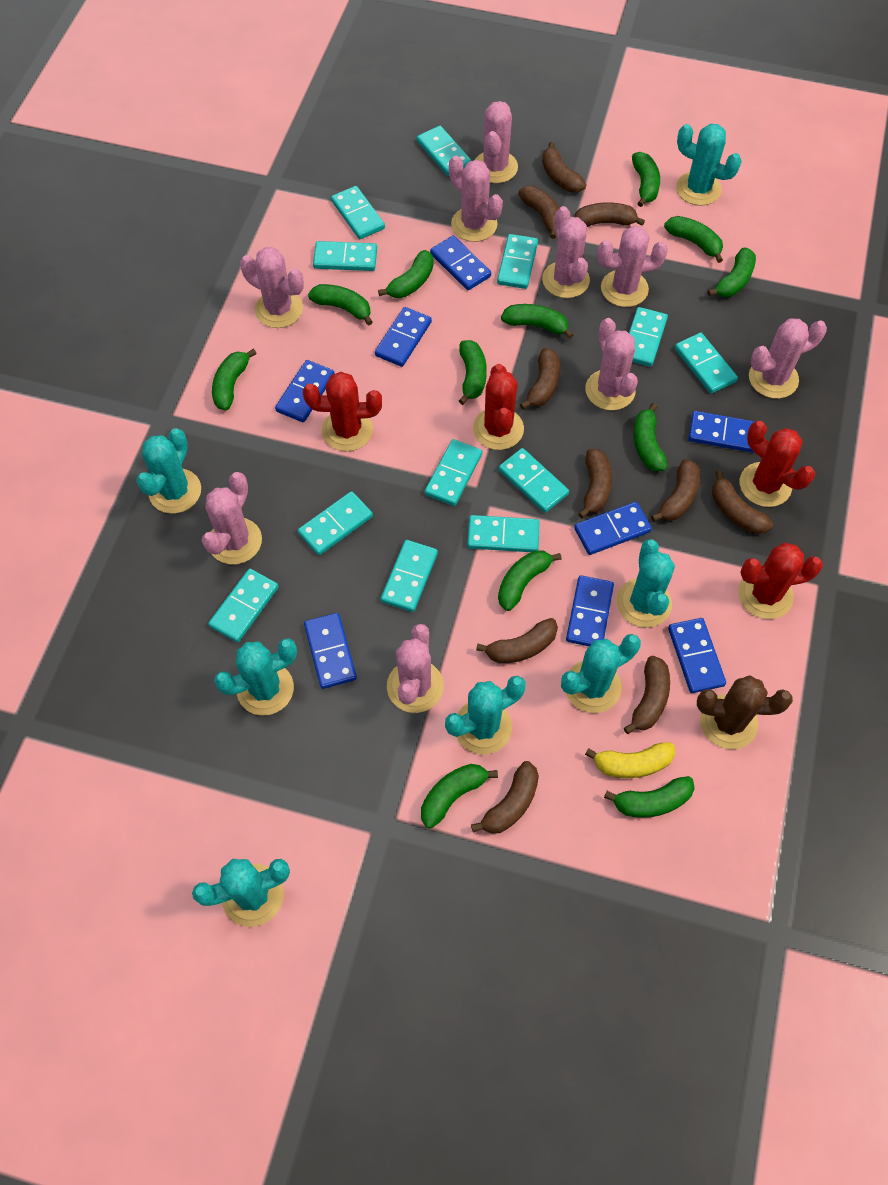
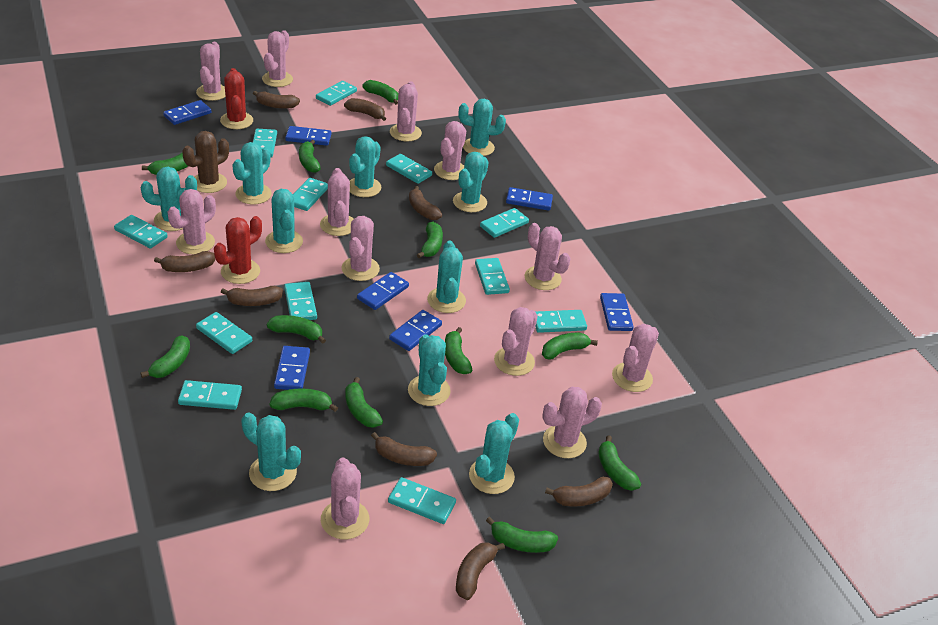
blue domino: 8 -> 7
brown banana: 10 -> 8
pink cactus: 9 -> 12
red cactus: 4 -> 2
turquoise cactus: 7 -> 10
yellow banana: 1 -> 0

